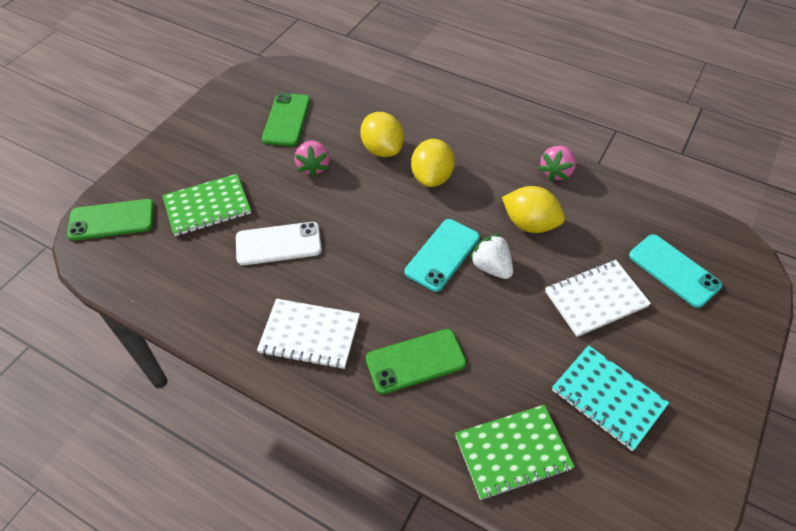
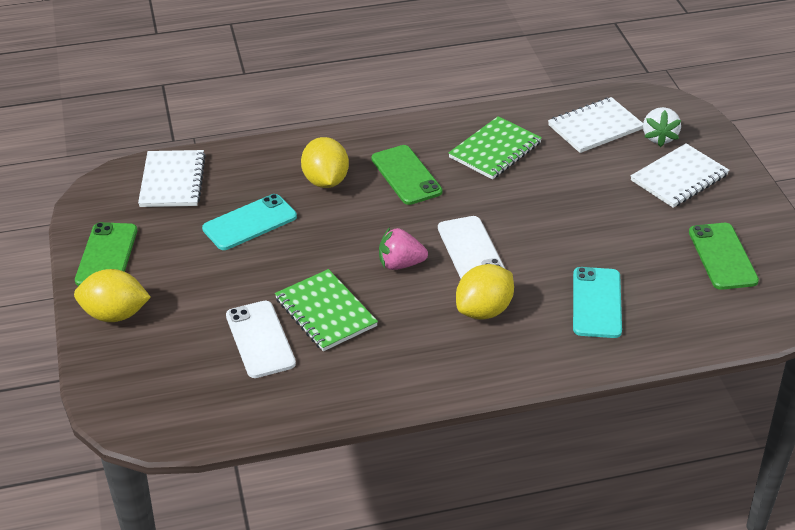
pink strawberry: 2 -> 1
turquoise notebook: 1 -> 0
white notebook: 2 -> 3
white phone: 1 -> 2

